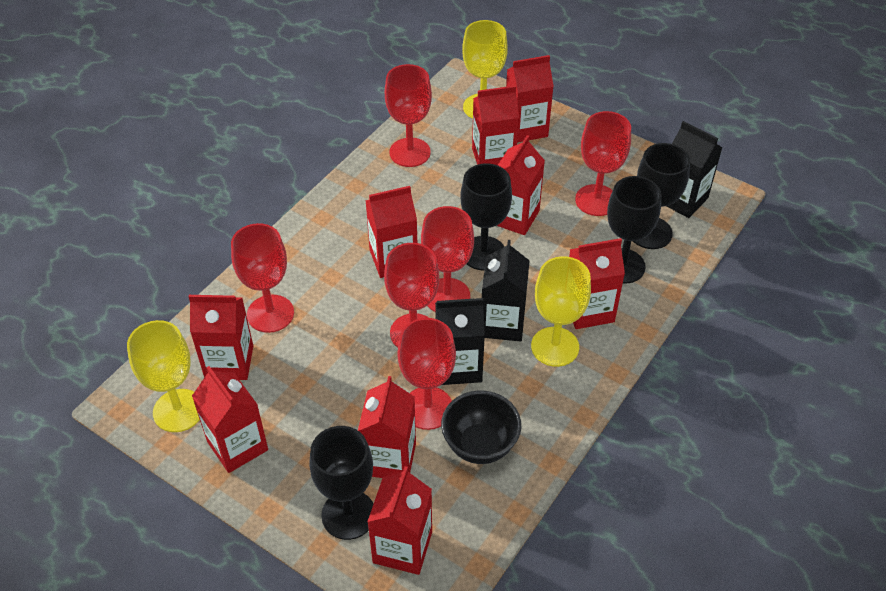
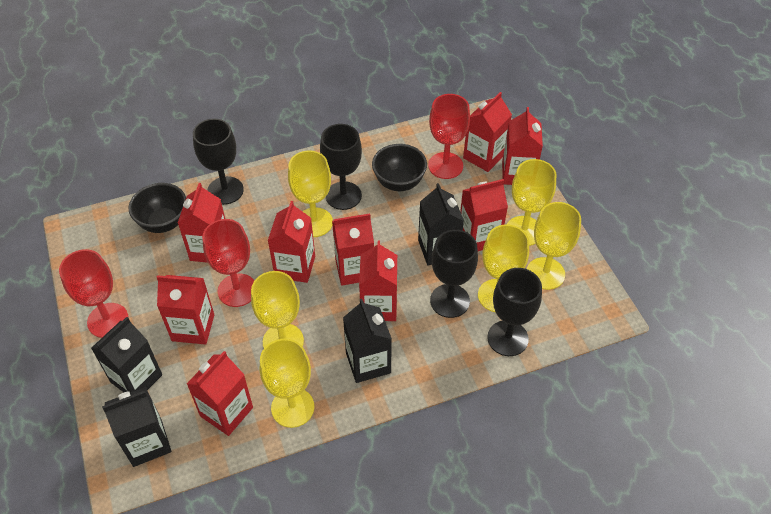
black bowl: 1 -> 2
black carton: 3 -> 4
red goblet: 6 -> 3
yellow goblet: 3 -> 6

